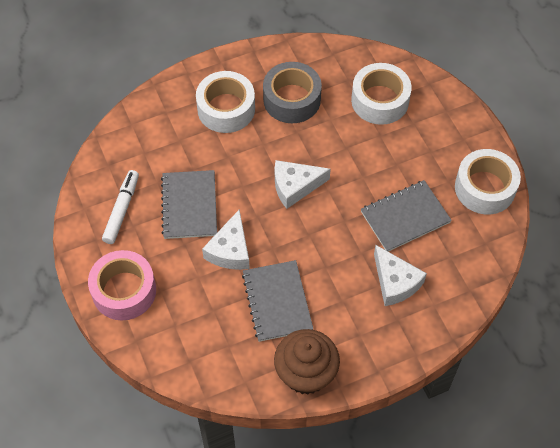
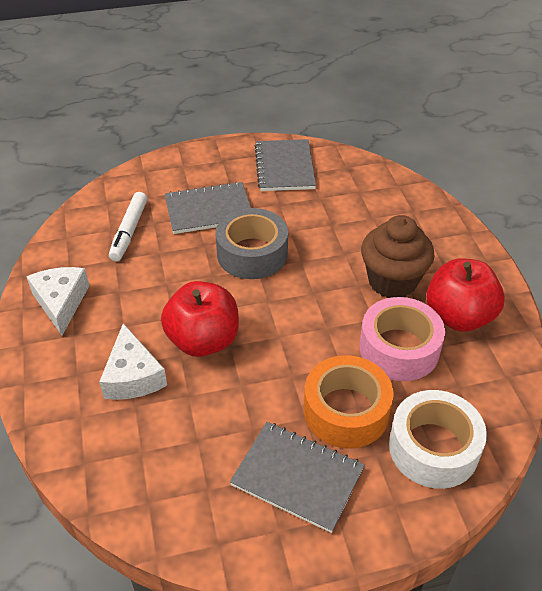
orange tape: 0 -> 1
red apple: 0 -> 2
white cheese: 3 -> 2
white tape: 3 -> 1

